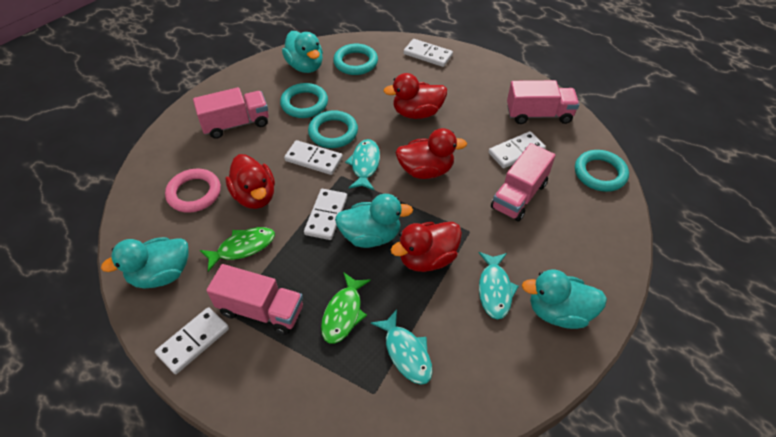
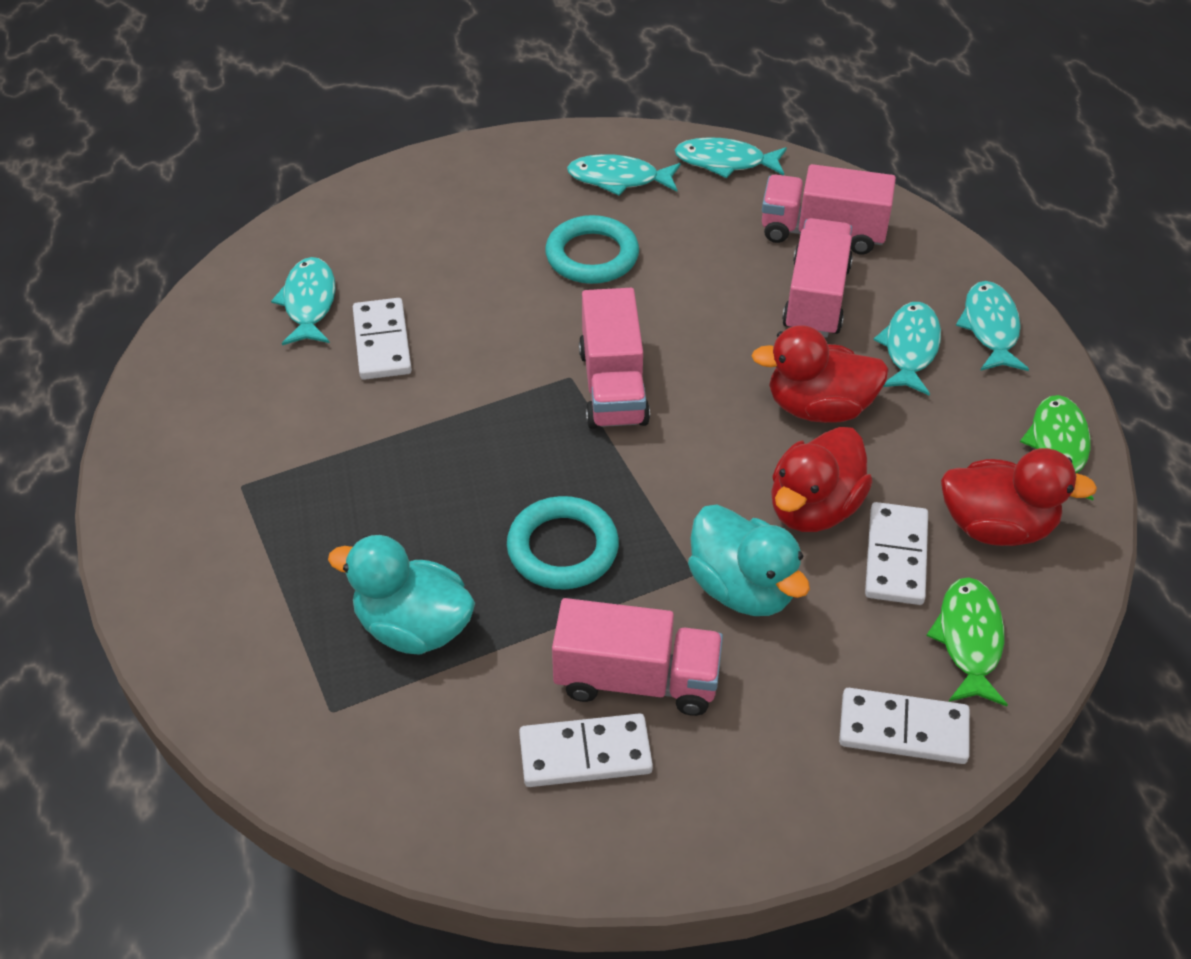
pink ring: 1 -> 0
red duck: 4 -> 3
turquoise duck: 4 -> 2
turquoise fish: 3 -> 5
turquoise ring: 4 -> 2
white domino: 5 -> 4

